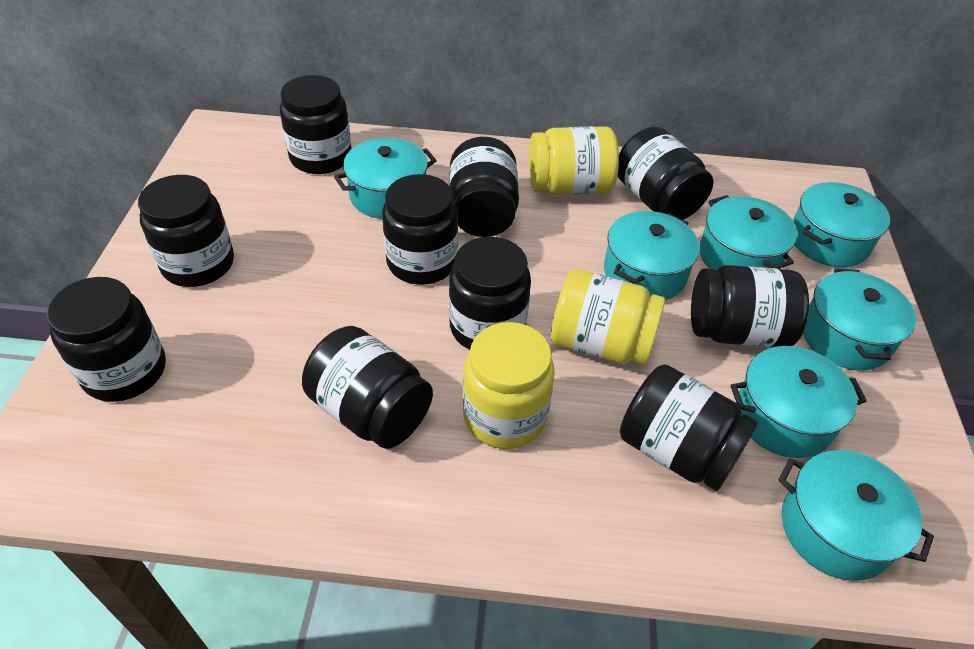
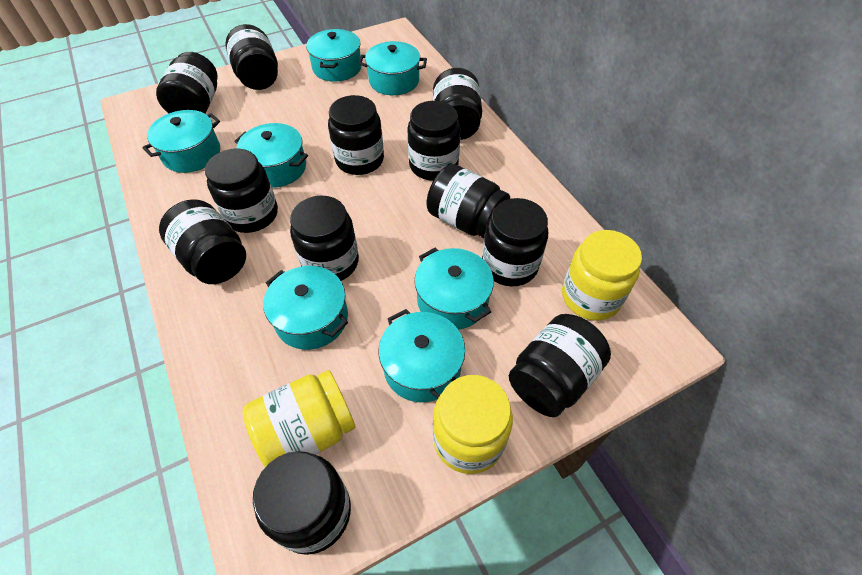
black jar: 10 -> 12

